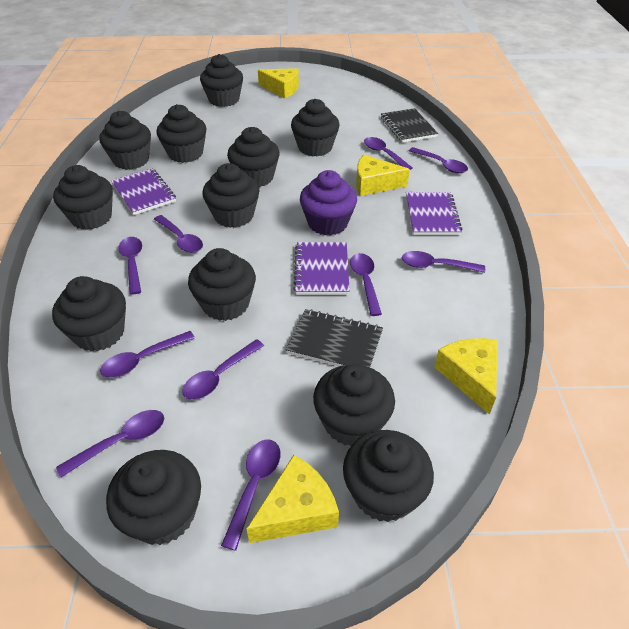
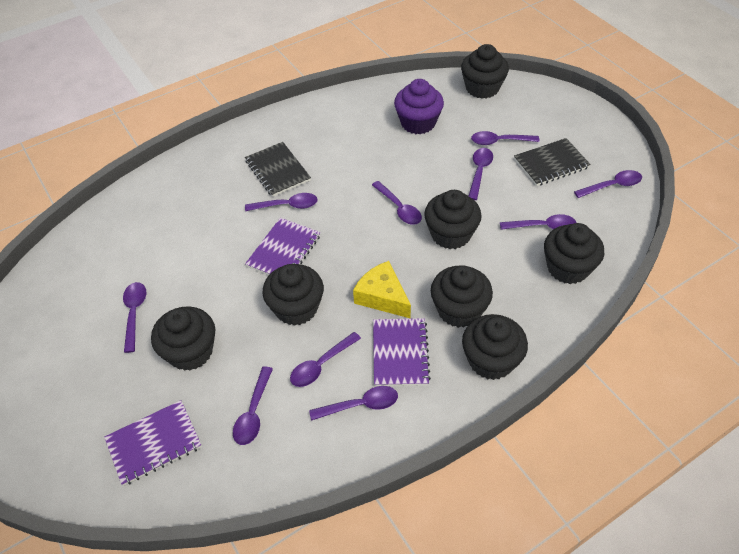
black cupcake: 12 -> 7
yellow cheese: 4 -> 1

